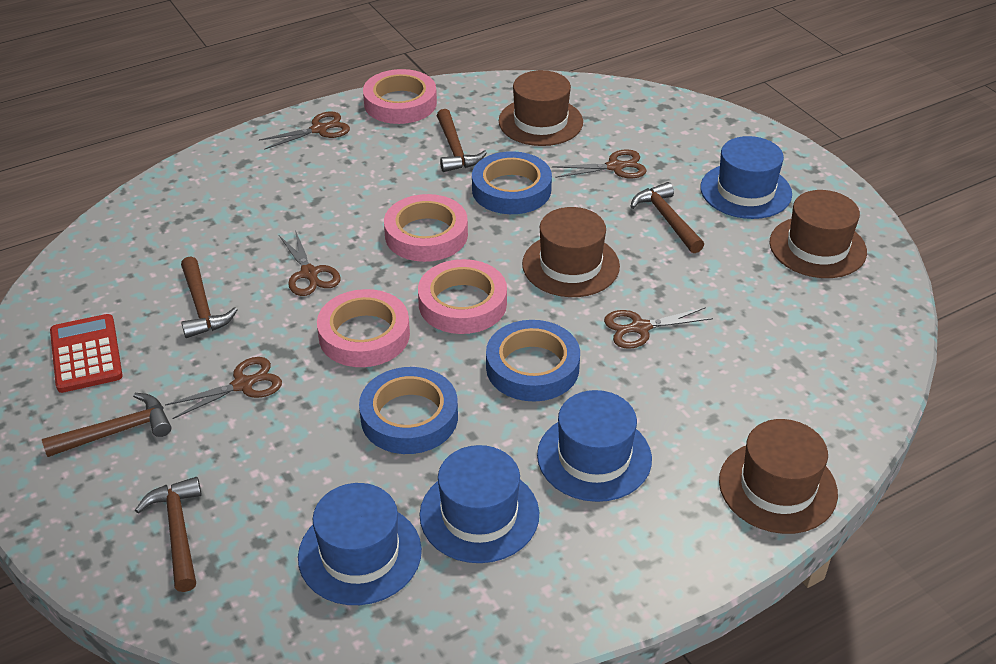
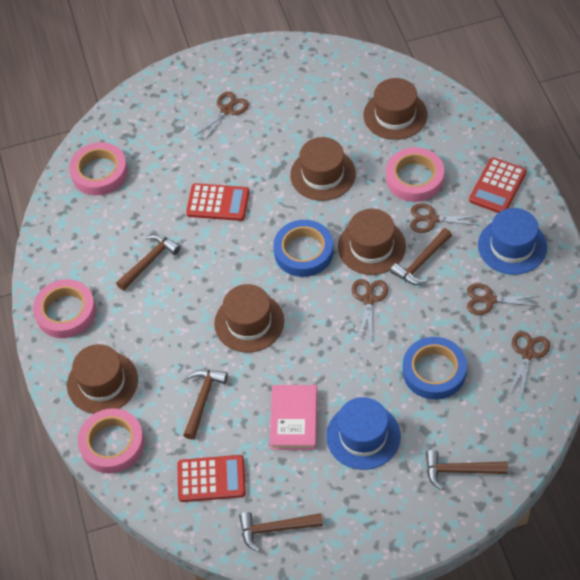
blue hat: 4 -> 2
blue tape: 3 -> 2
brown hat: 4 -> 5
pink book: 0 -> 1
red calculator: 1 -> 3

